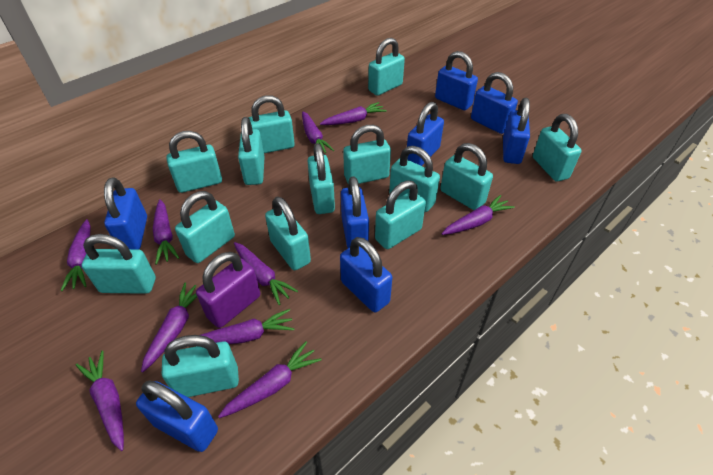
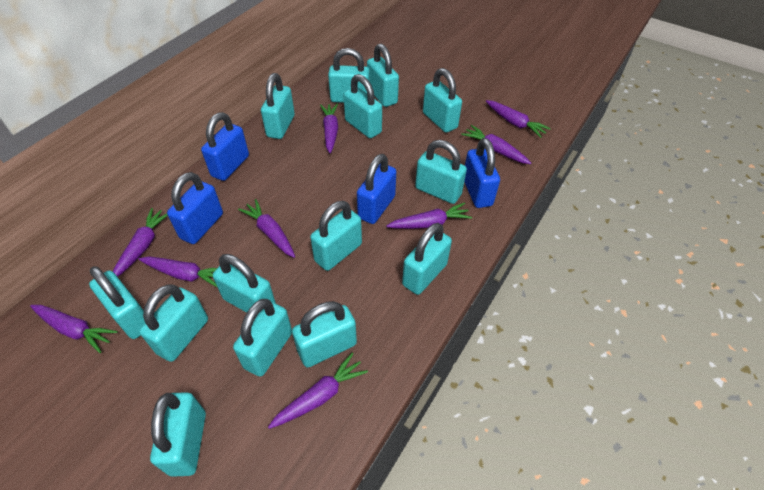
blue padlock: 8 -> 4
purple carrot: 10 -> 9
purple padlock: 1 -> 0

